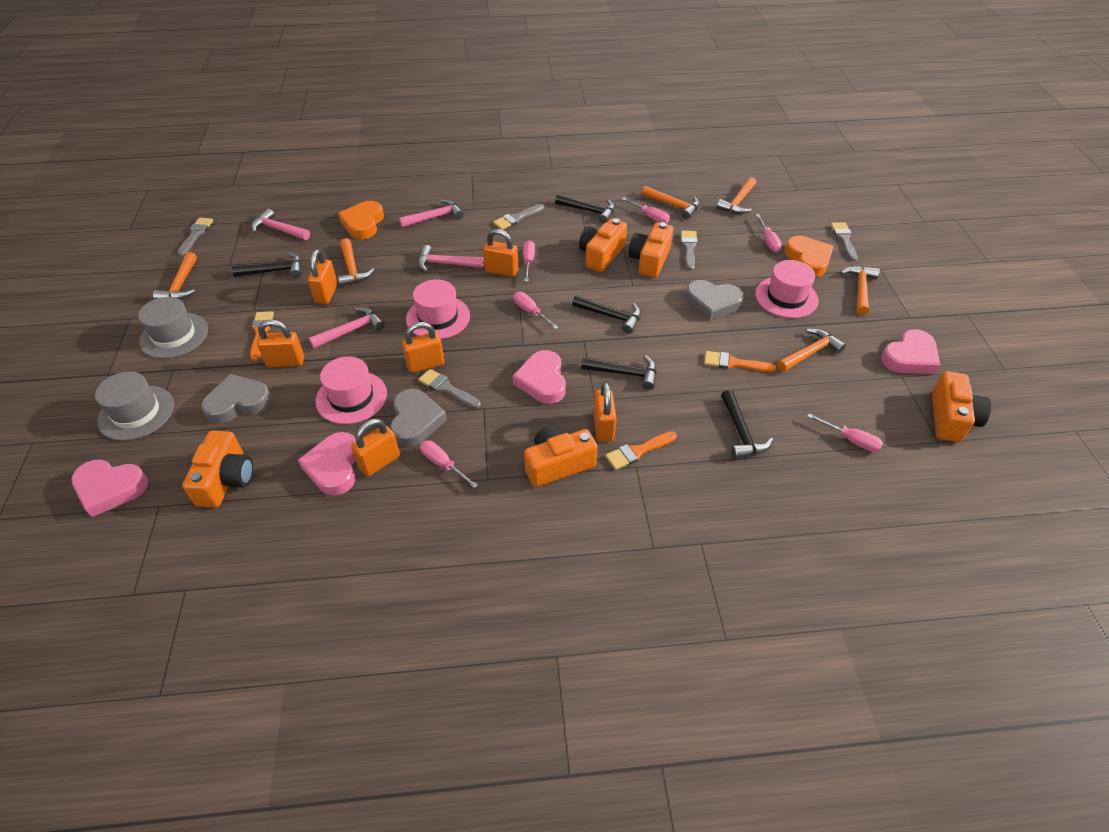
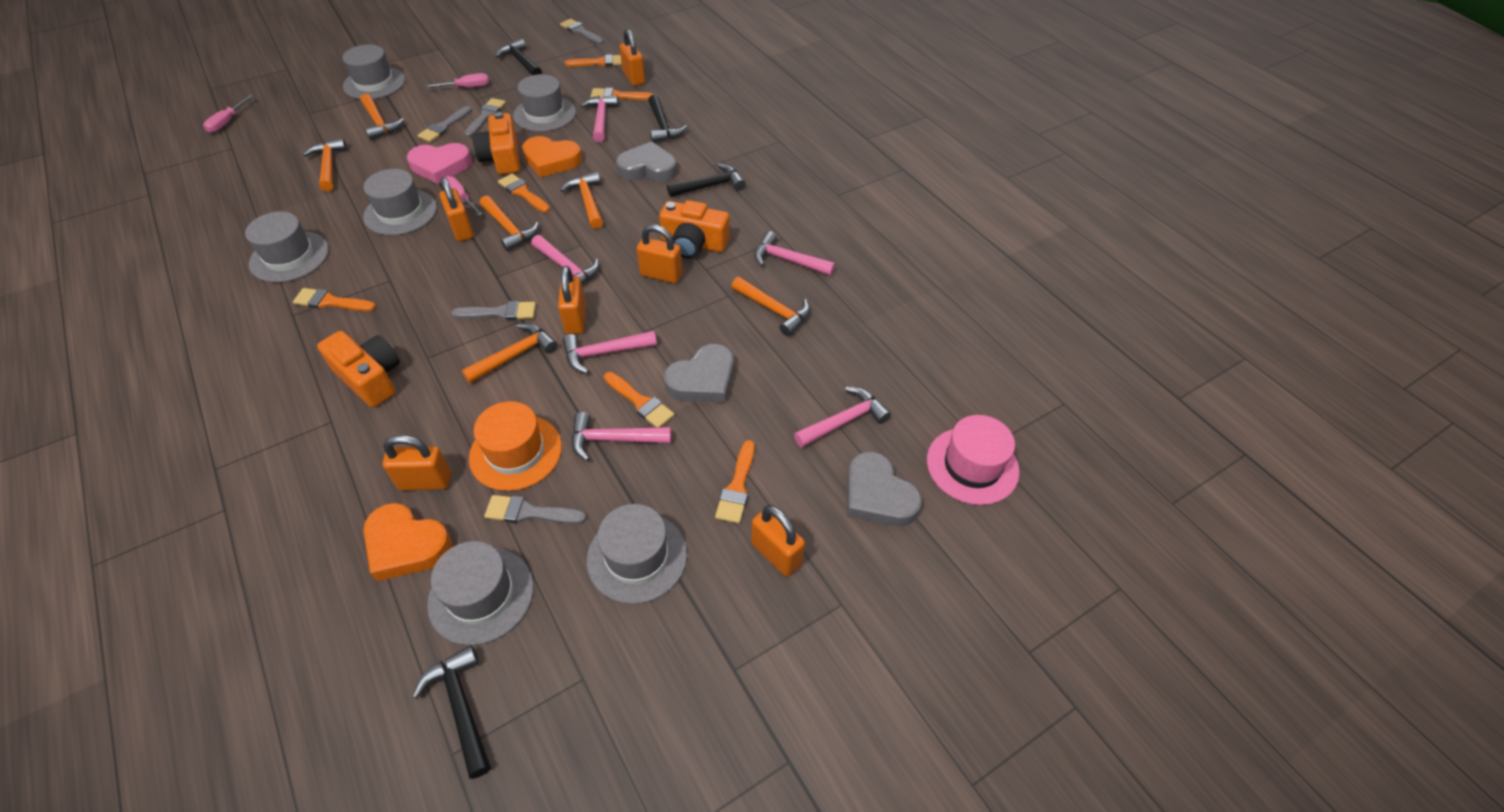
black hammer: 5 -> 4
grey hat: 2 -> 6
orange brush: 3 -> 6
orange camera: 5 -> 3
orange hat: 0 -> 1
pink hammer: 4 -> 6
pink hat: 3 -> 1
pink heart: 4 -> 1
pink screwdriver: 6 -> 3

